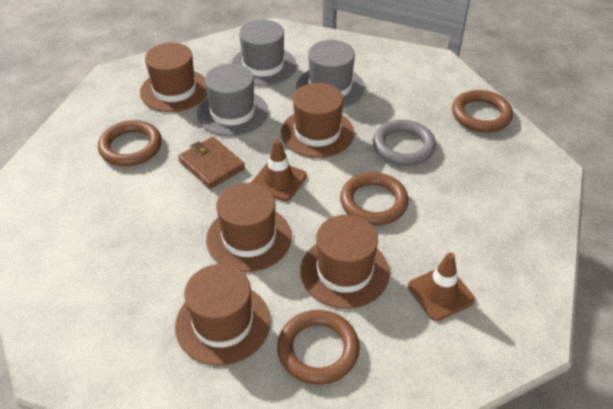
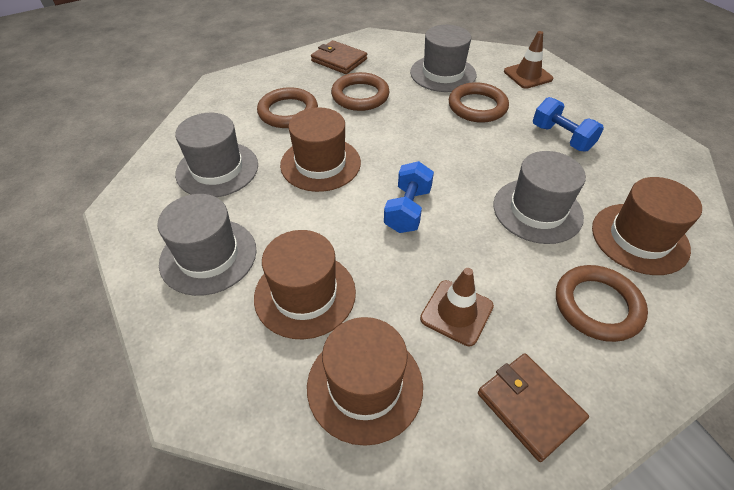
blue dumbbell: 0 -> 2
brown hat: 5 -> 4
brown wallet: 1 -> 2
grey hat: 3 -> 4
grey ring: 1 -> 0

